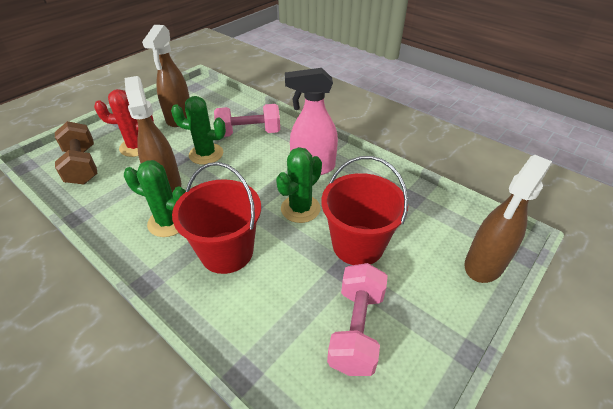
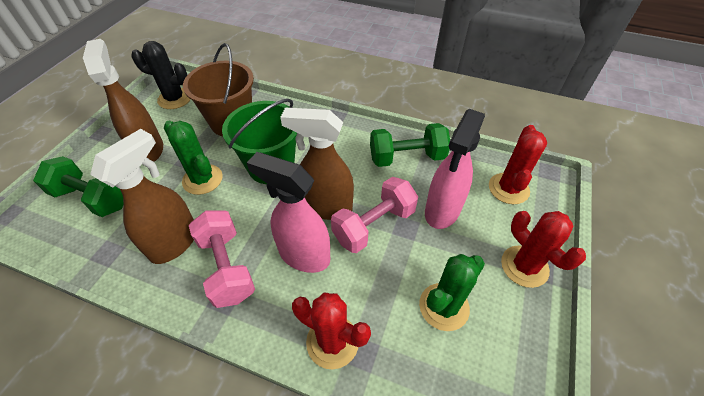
black cactus: 0 -> 1
brown bucket: 0 -> 1
brown dumbbell: 1 -> 0
green bucket: 0 -> 1
green cactus: 3 -> 2
green dumbbell: 0 -> 2
pink spray bottle: 1 -> 2
red bucket: 2 -> 0
red cactus: 1 -> 3

